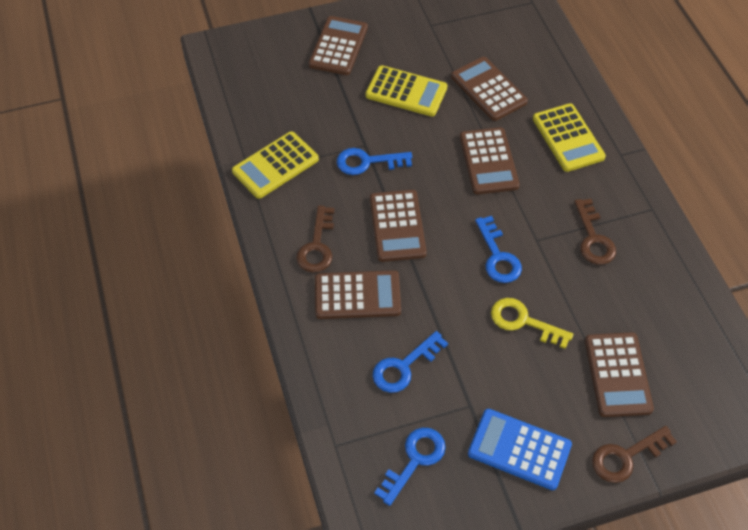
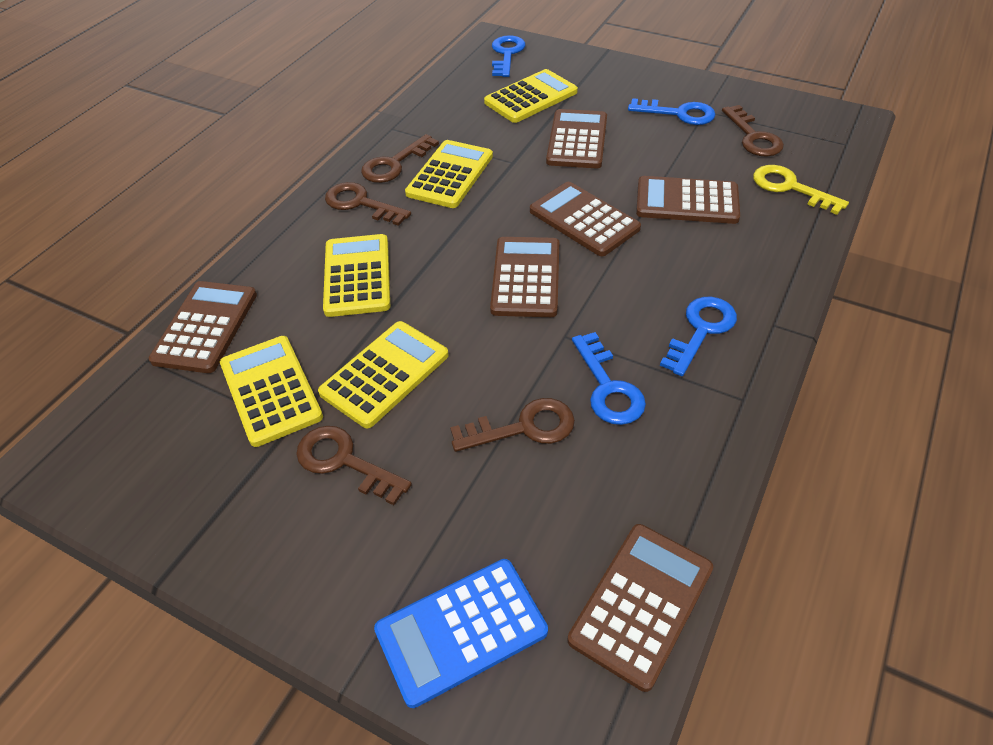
brown key: 3 -> 5
yellow calculator: 3 -> 5

